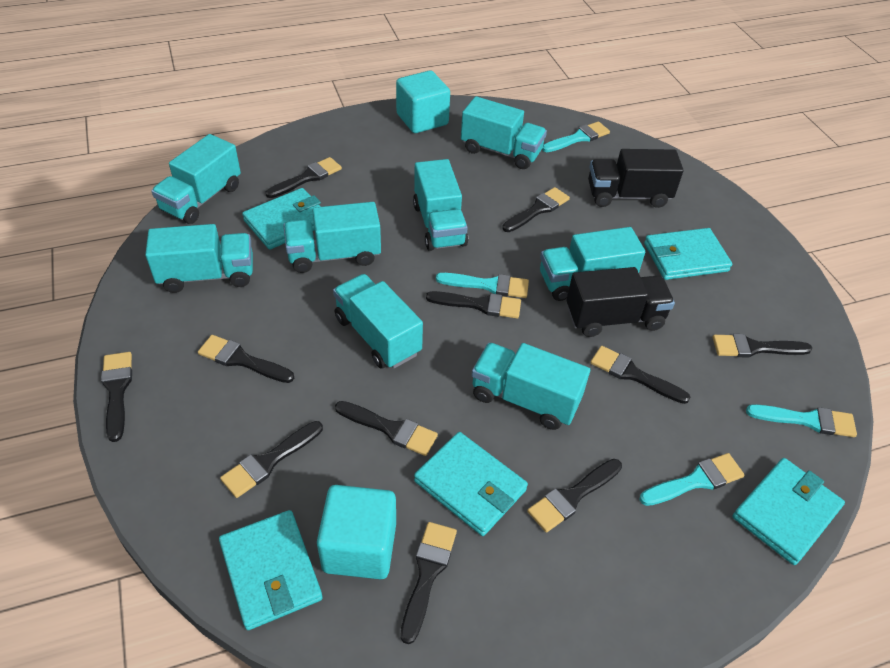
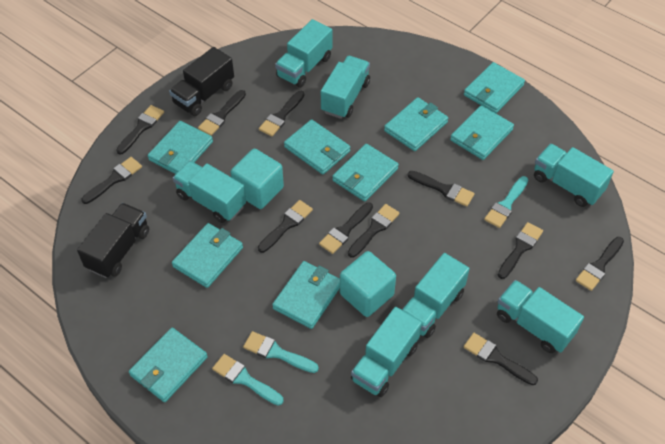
turquoise brush: 4 -> 3
turquoise truck: 8 -> 7
turquoise wallet: 5 -> 9

